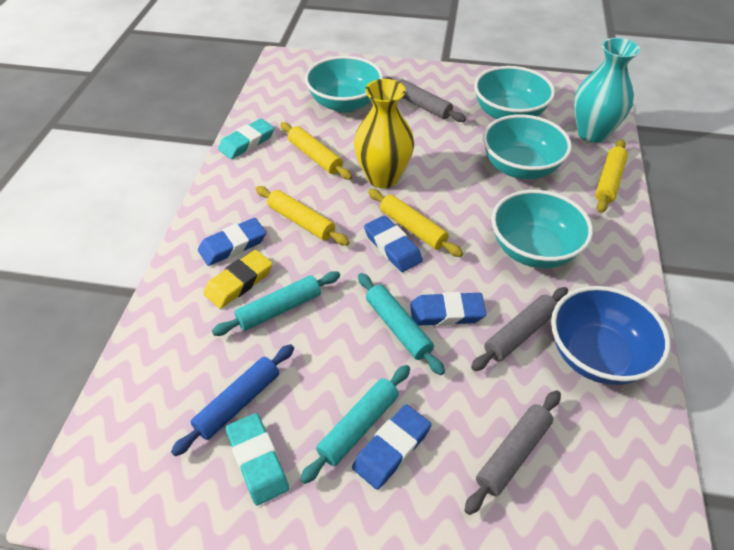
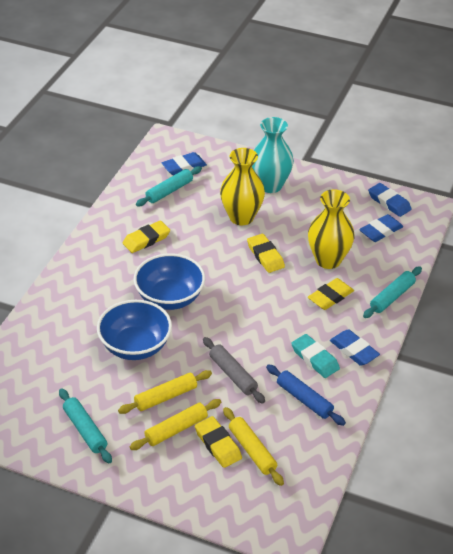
blue bowl: 1 -> 2
grey rolling pin: 3 -> 1
turquoise bowl: 4 -> 0
turquoise eraser: 2 -> 1
yellow eraser: 1 -> 4
yellow rolling pin: 4 -> 3
yellow vase: 1 -> 2

